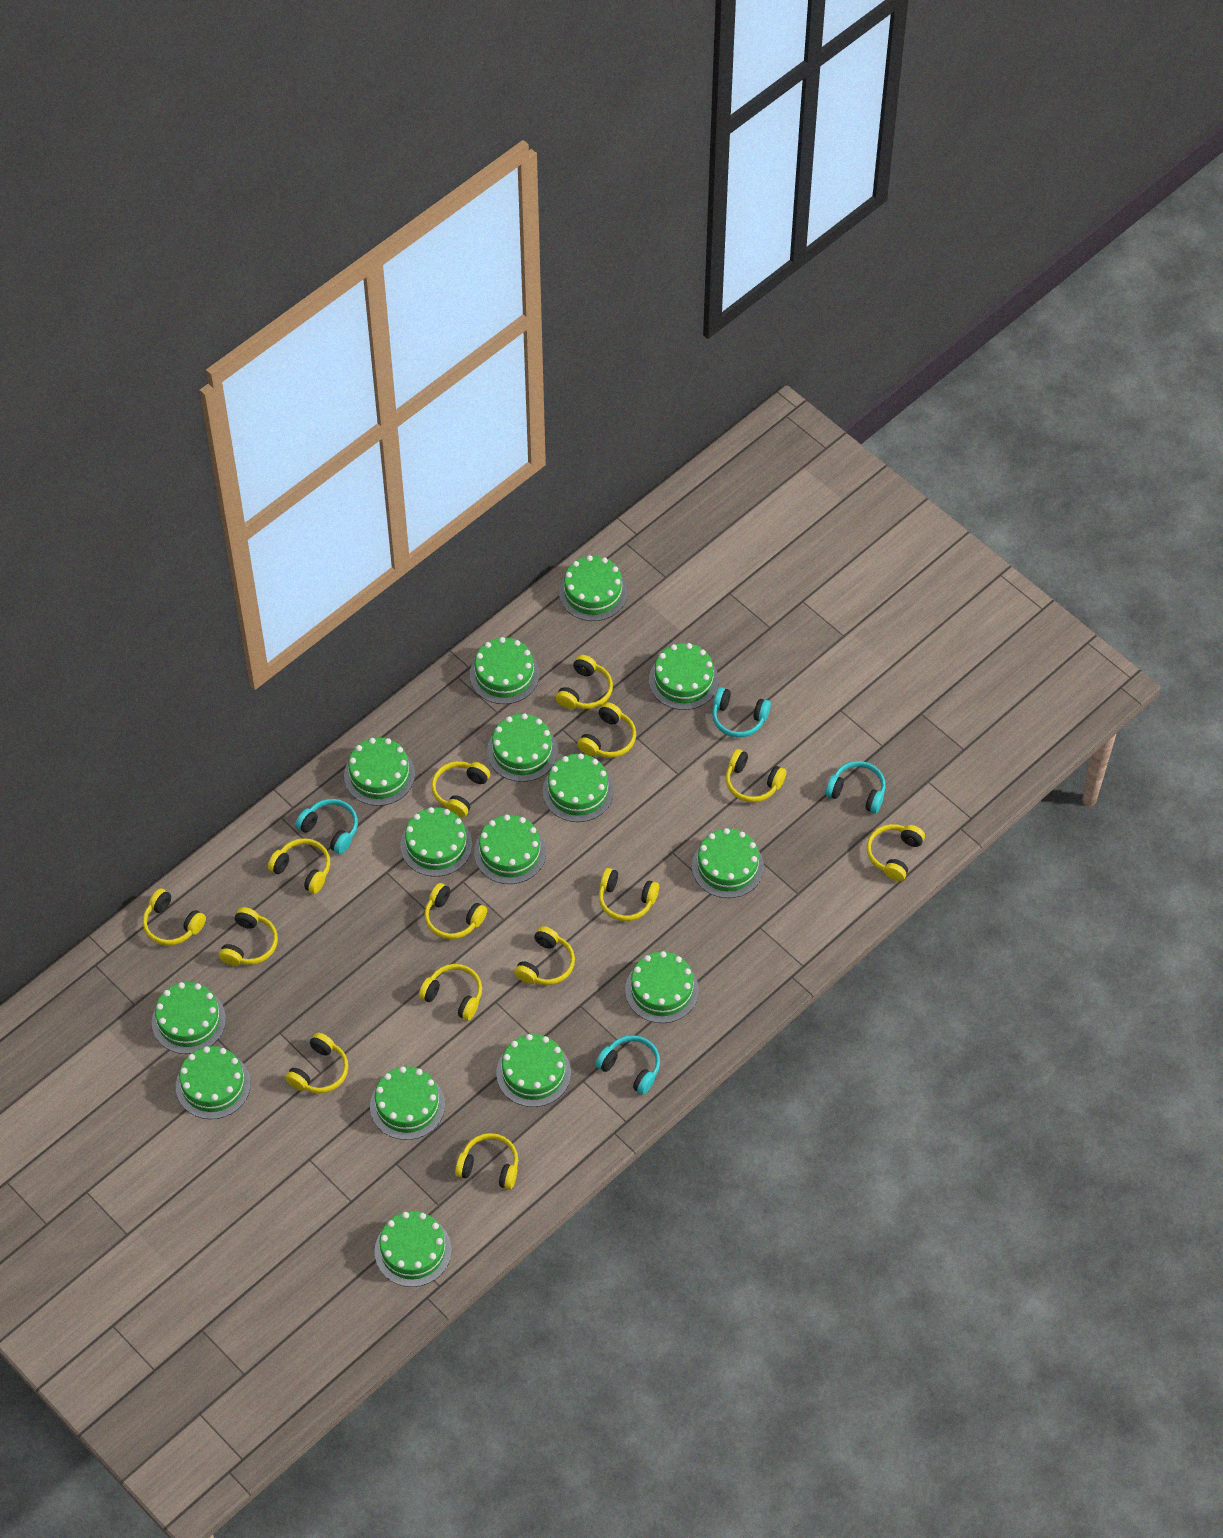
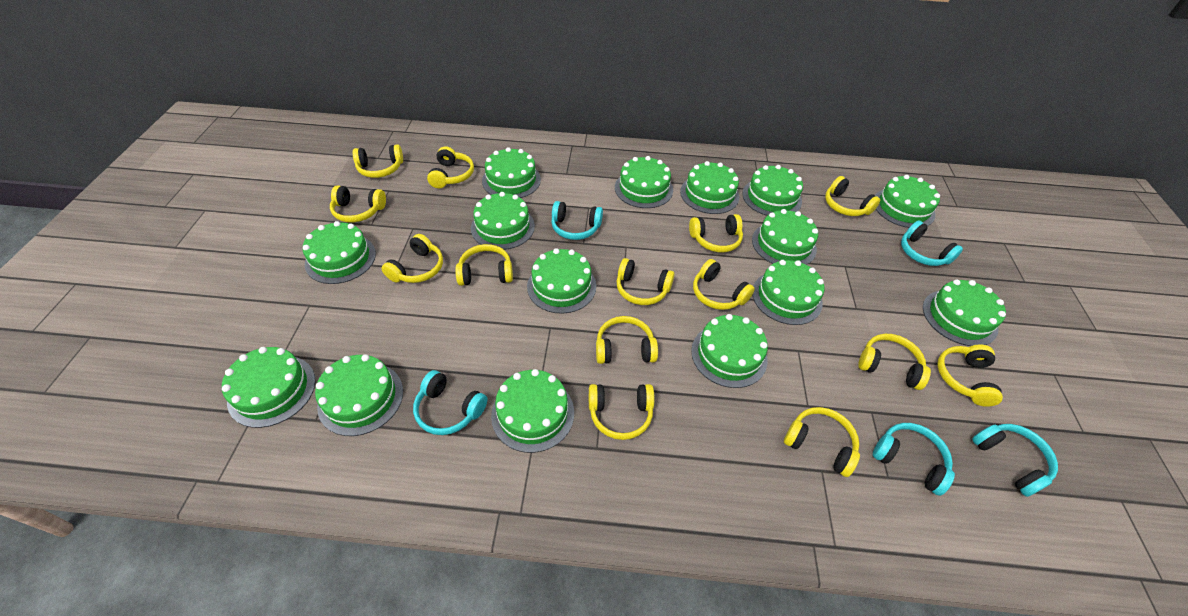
turquoise headphones: 4 -> 5

